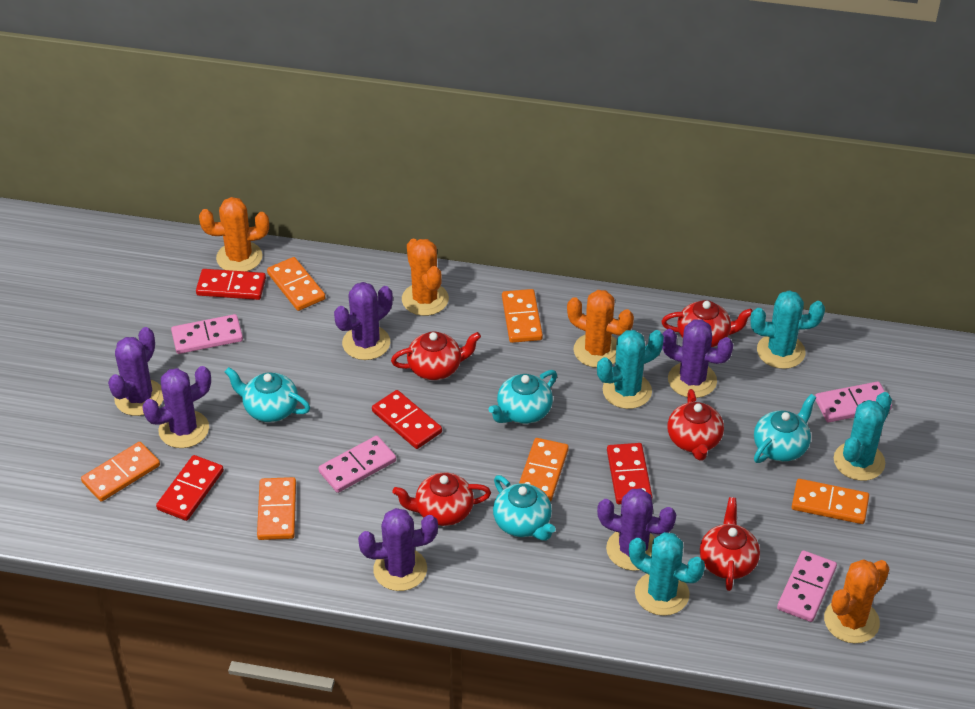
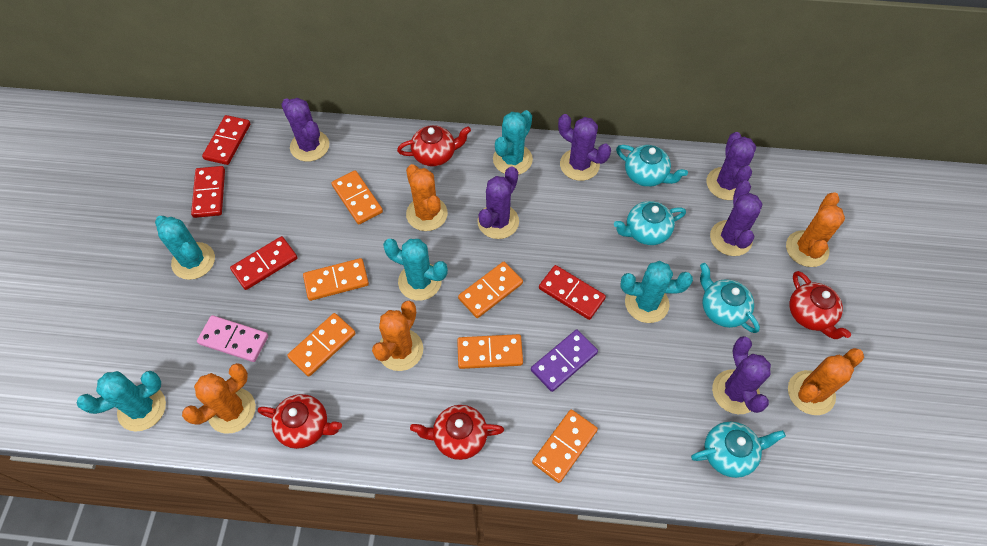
orange cactus: 4 -> 5
pink domino: 4 -> 1
purple domino: 0 -> 1
red teapot: 5 -> 4
turquoise cactus: 4 -> 5

